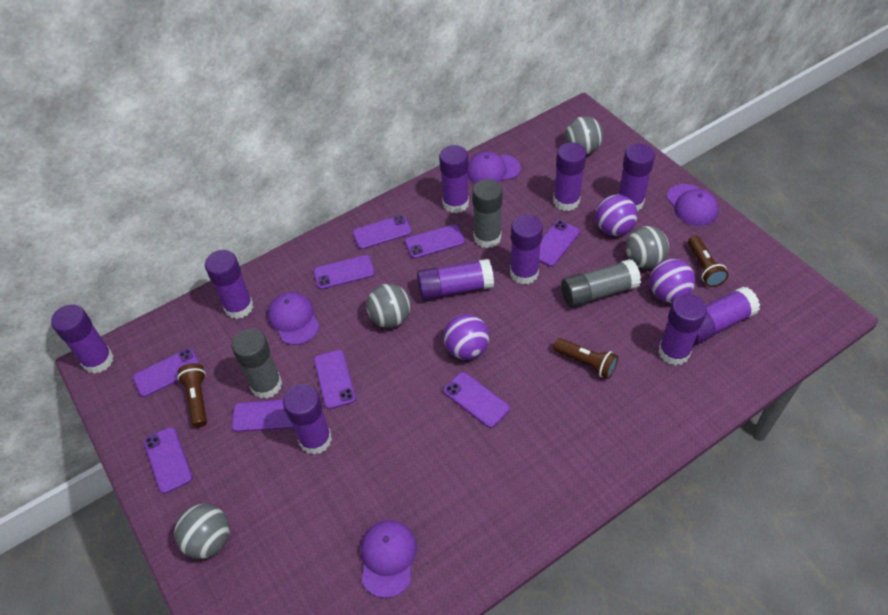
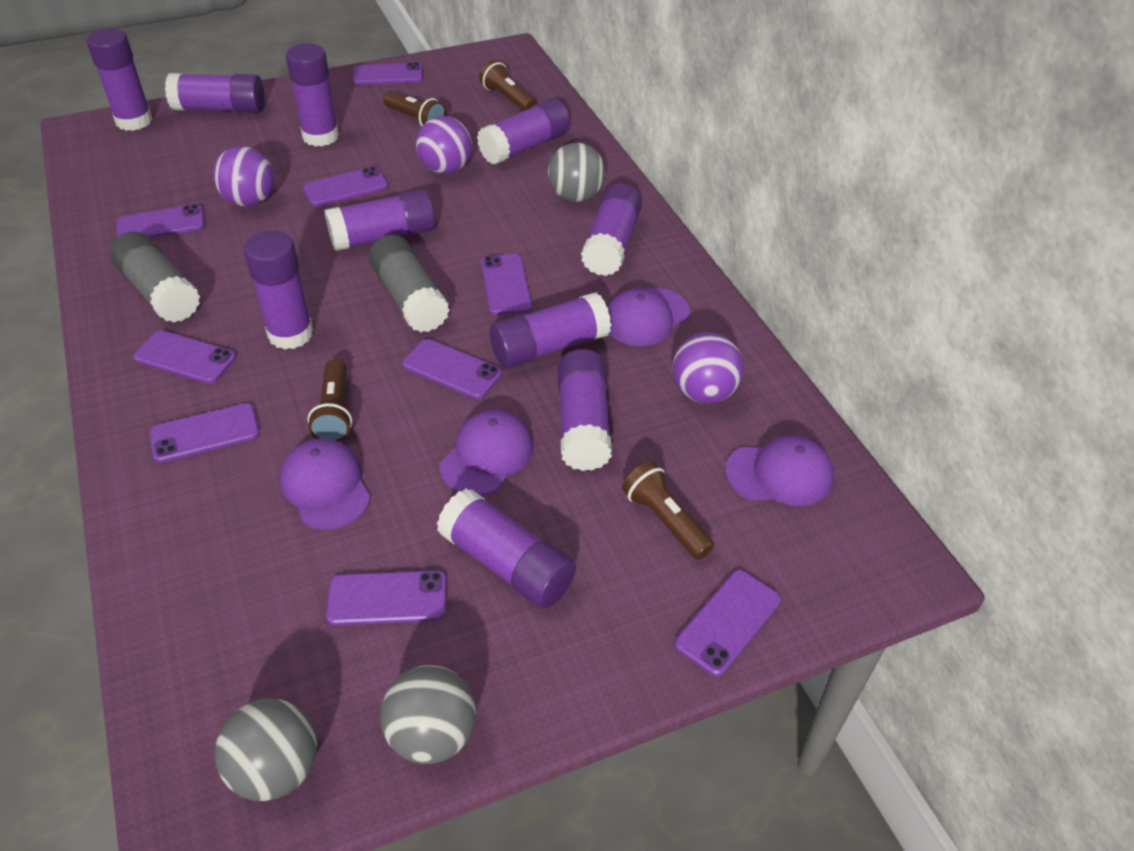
brown flashlight: 3 -> 4
grey ball: 4 -> 3
grey glue stick: 3 -> 2

